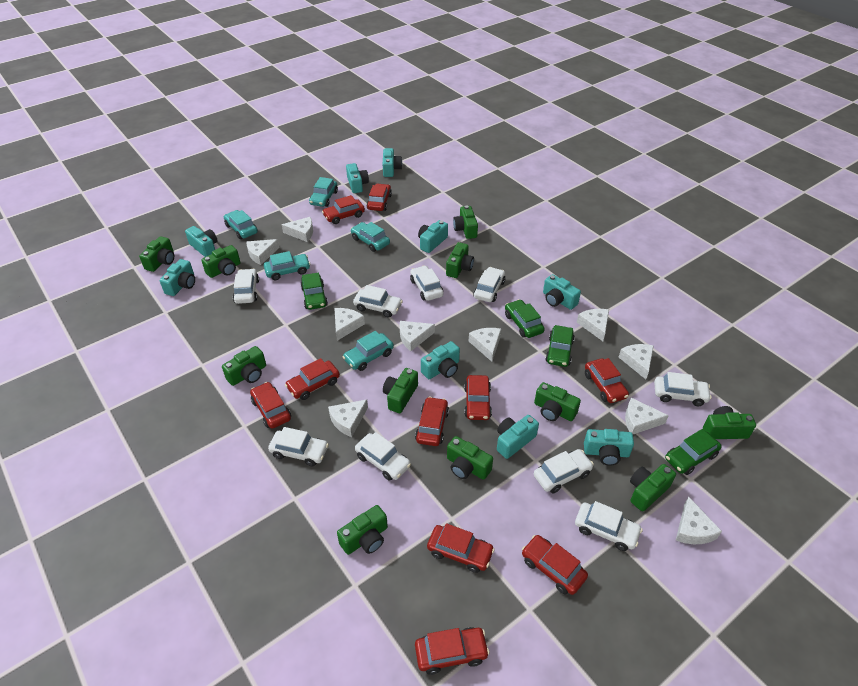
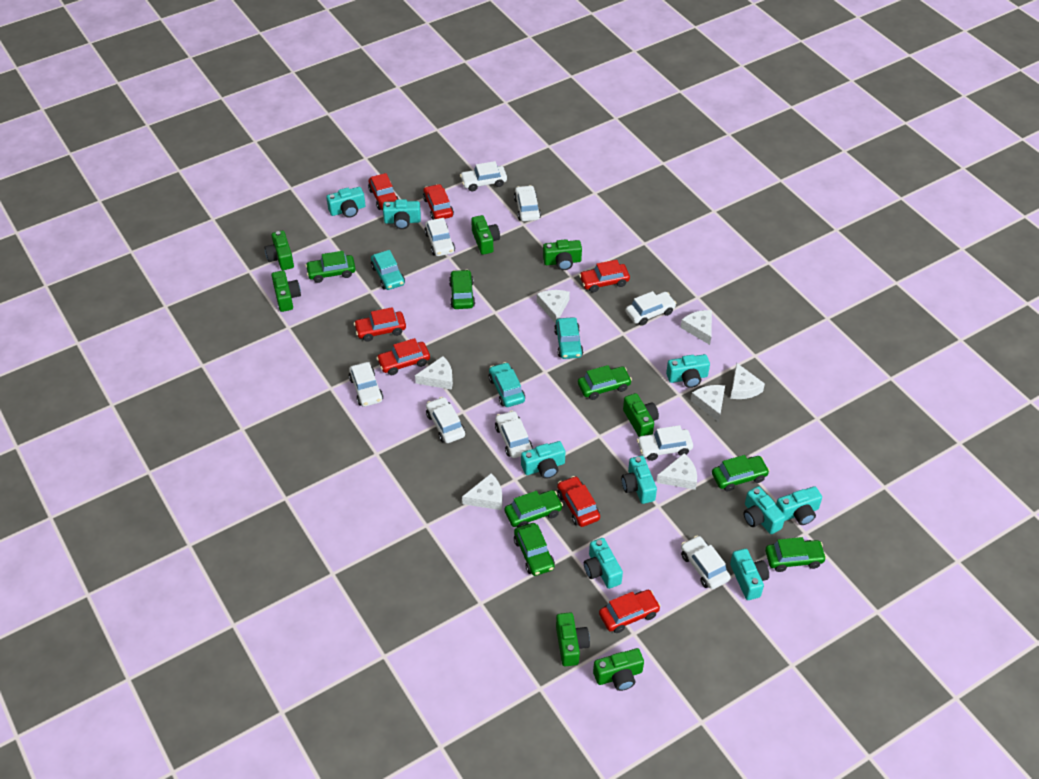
green camera: 11 -> 7
green car: 4 -> 7
red car: 10 -> 7
turquoise car: 5 -> 3
white cheese: 10 -> 7

